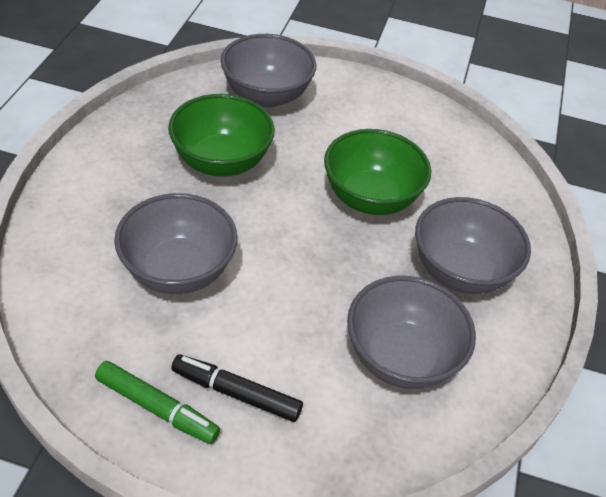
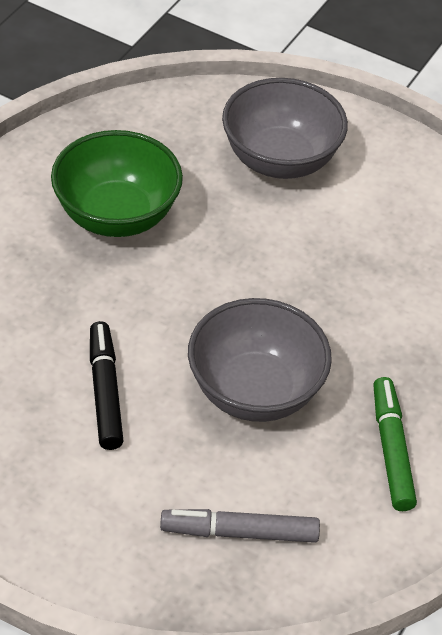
green bowl: 2 -> 1
grey bowl: 4 -> 2
grey marker: 0 -> 1

